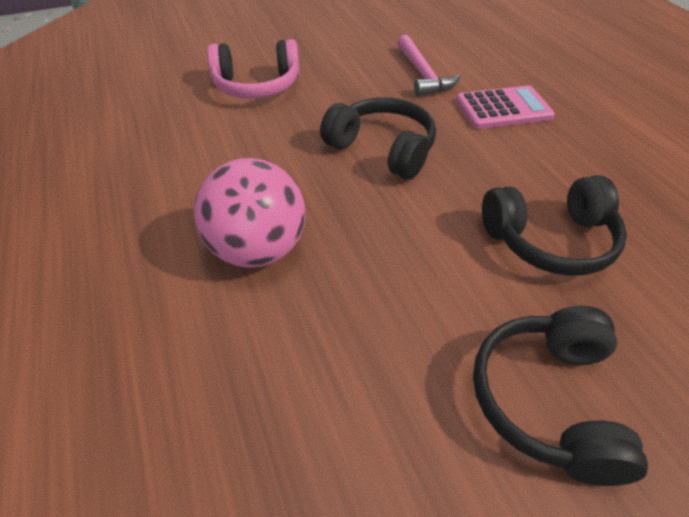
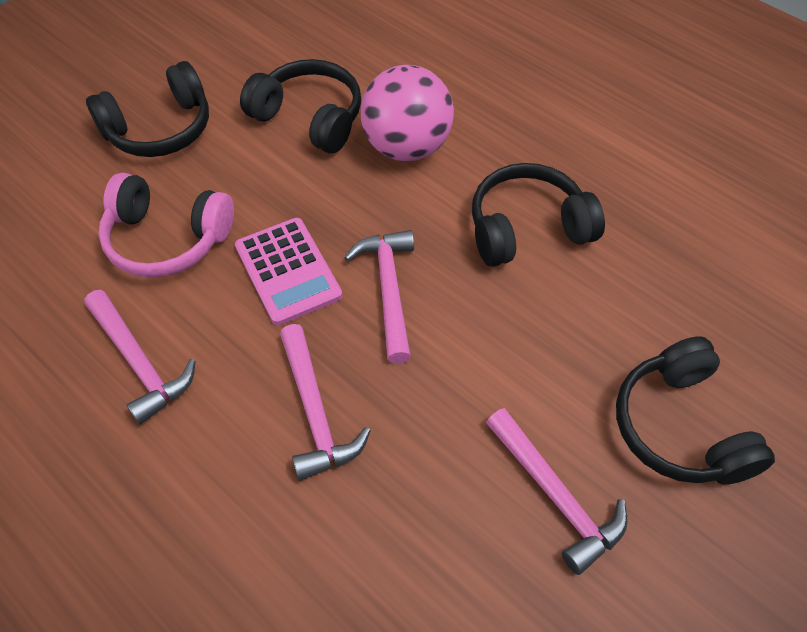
black headphones: 3 -> 4
pink hammer: 1 -> 4

